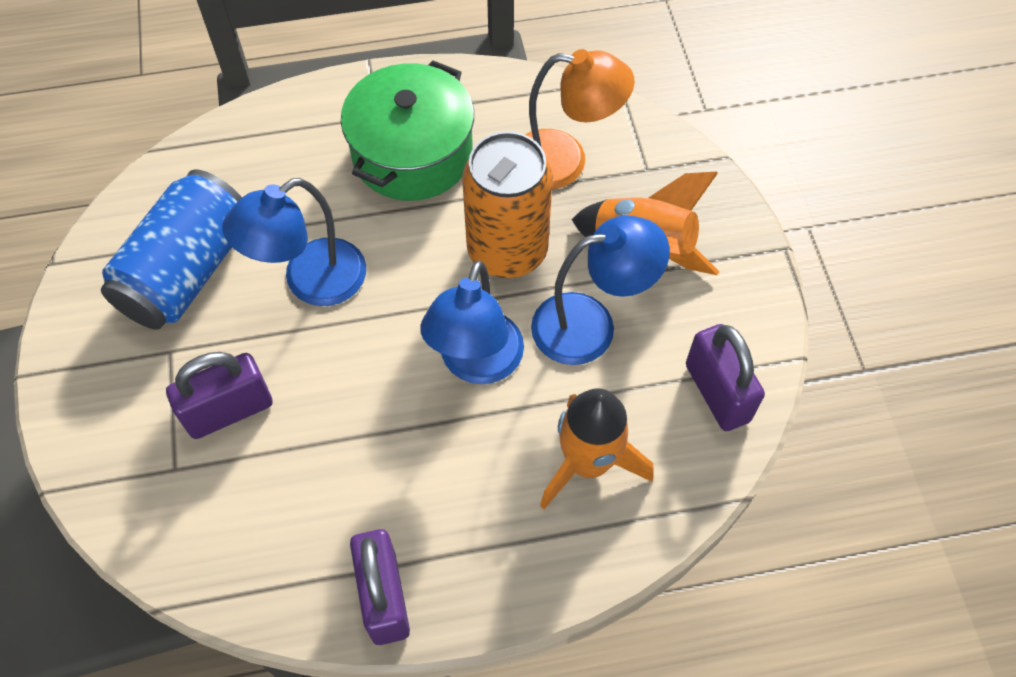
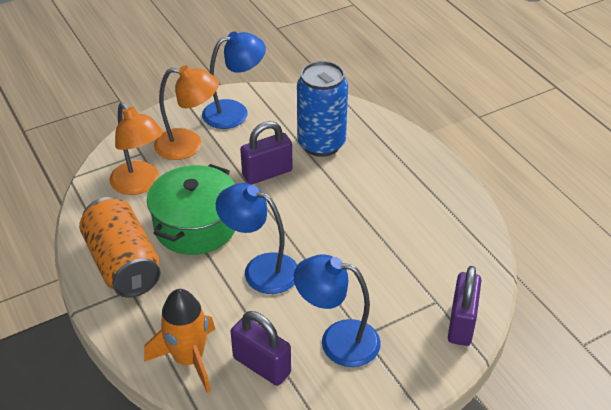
orange lamp: 1 -> 2
orange rocket: 2 -> 1

